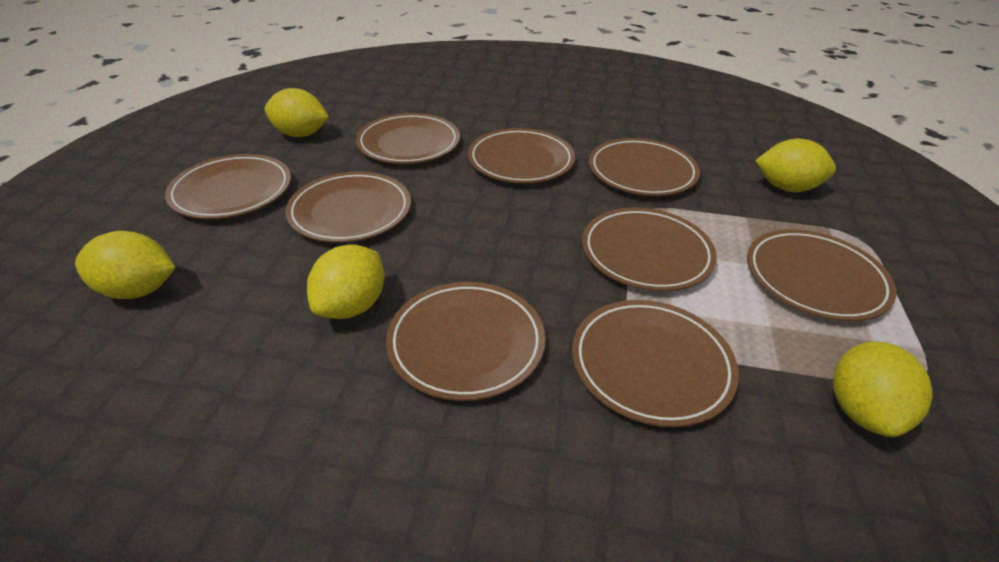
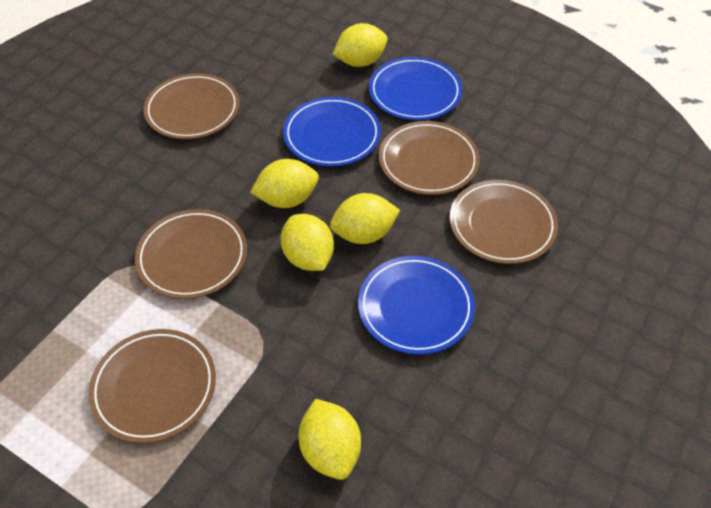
blue plate: 0 -> 3
brown plate: 9 -> 5

